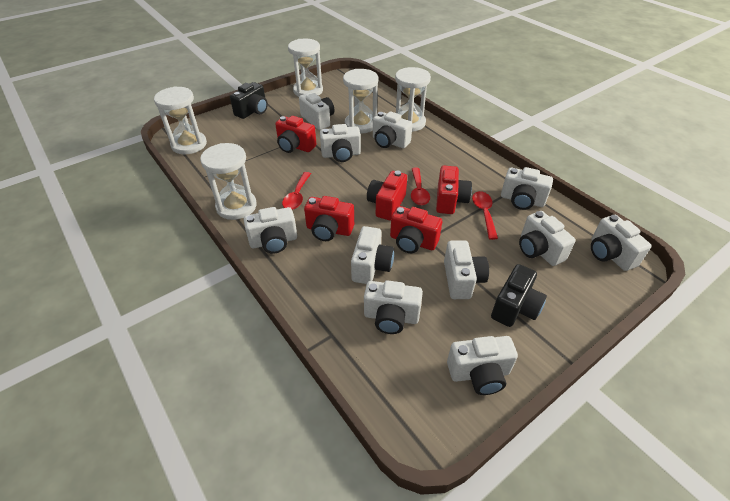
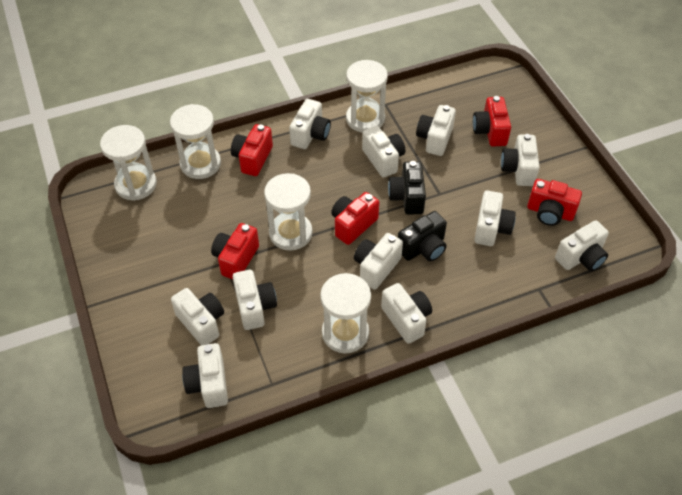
red spoon: 3 -> 0

